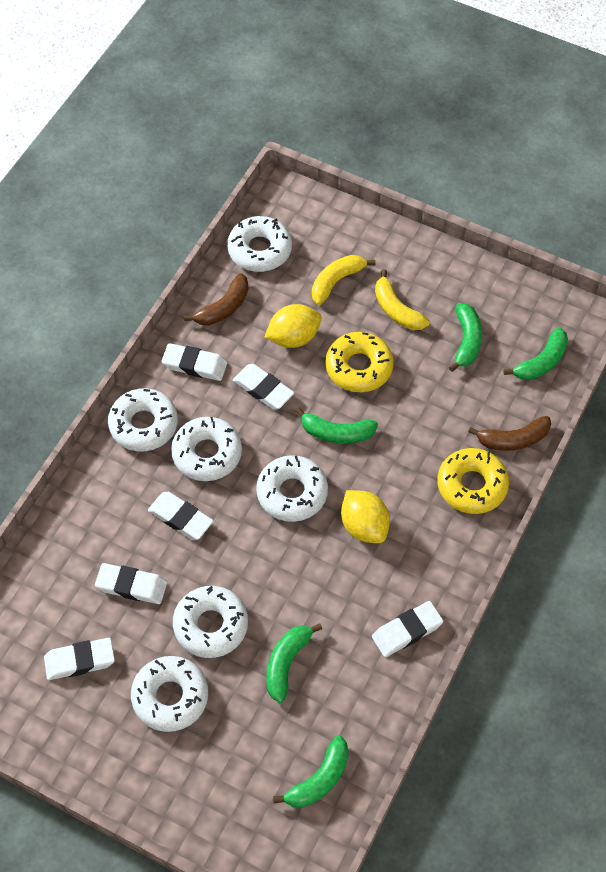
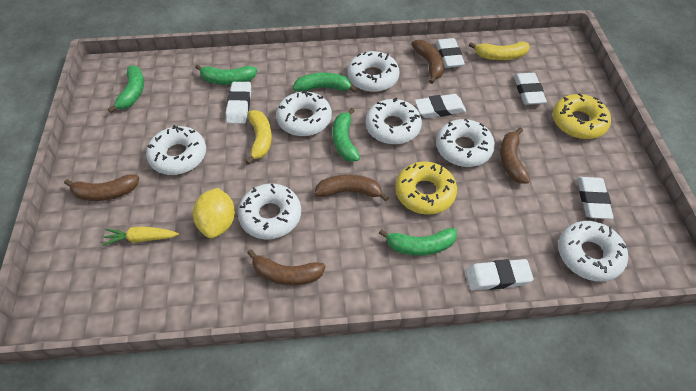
brown banana: 2 -> 5
white donut: 6 -> 7
yellow carrot: 0 -> 1
yellow lemon: 2 -> 1

